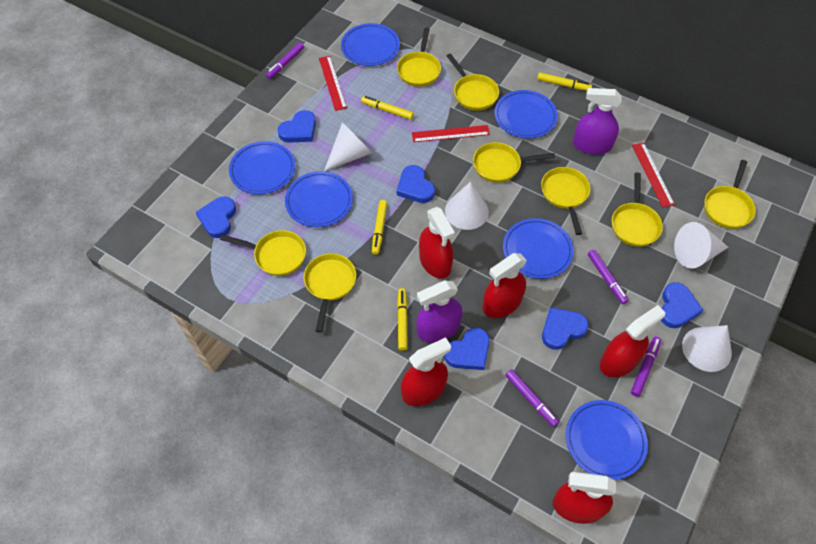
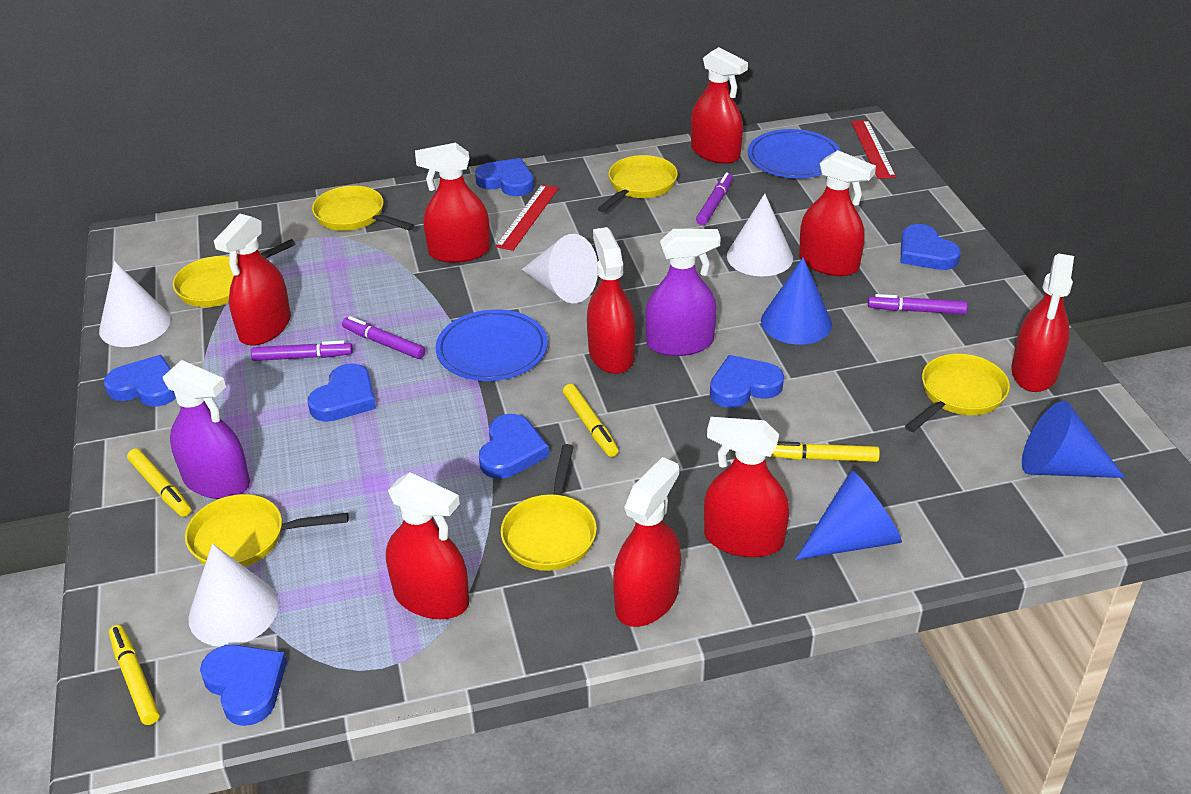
blue cone: 0 -> 3
blue heart: 6 -> 7
blue plate: 6 -> 2
red ruler: 3 -> 2
red spray bottle: 5 -> 9
yellow pan: 8 -> 6

